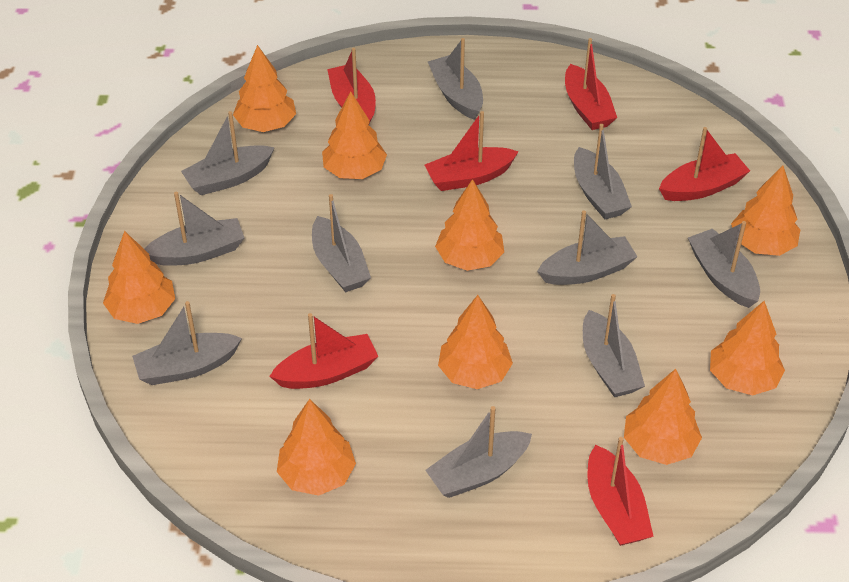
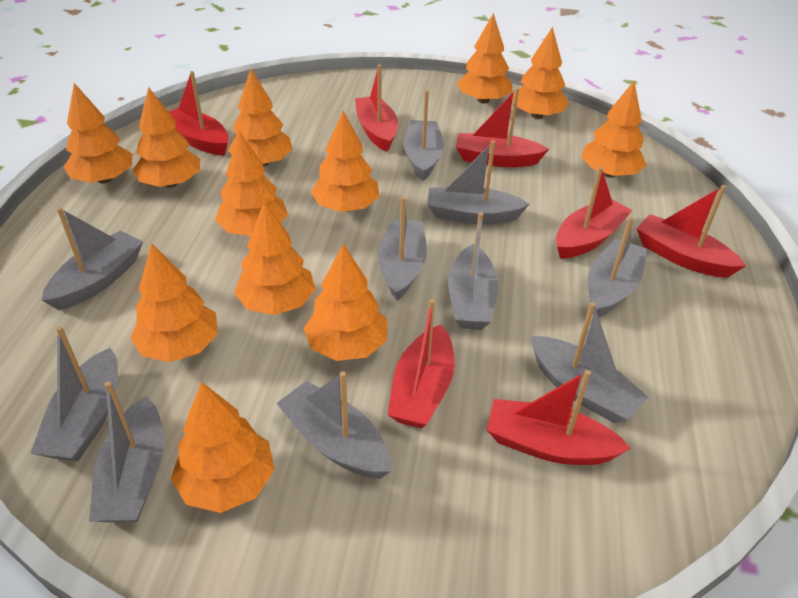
orange tree: 9 -> 12
red boat: 6 -> 7

